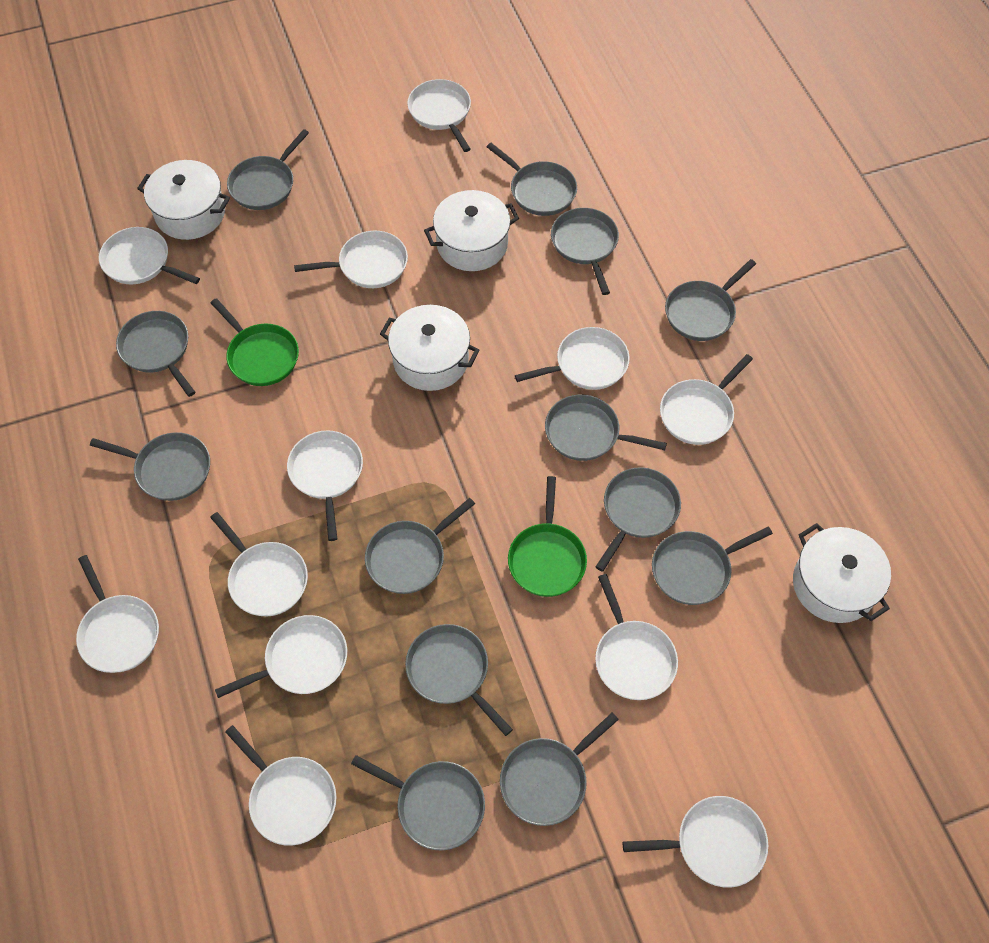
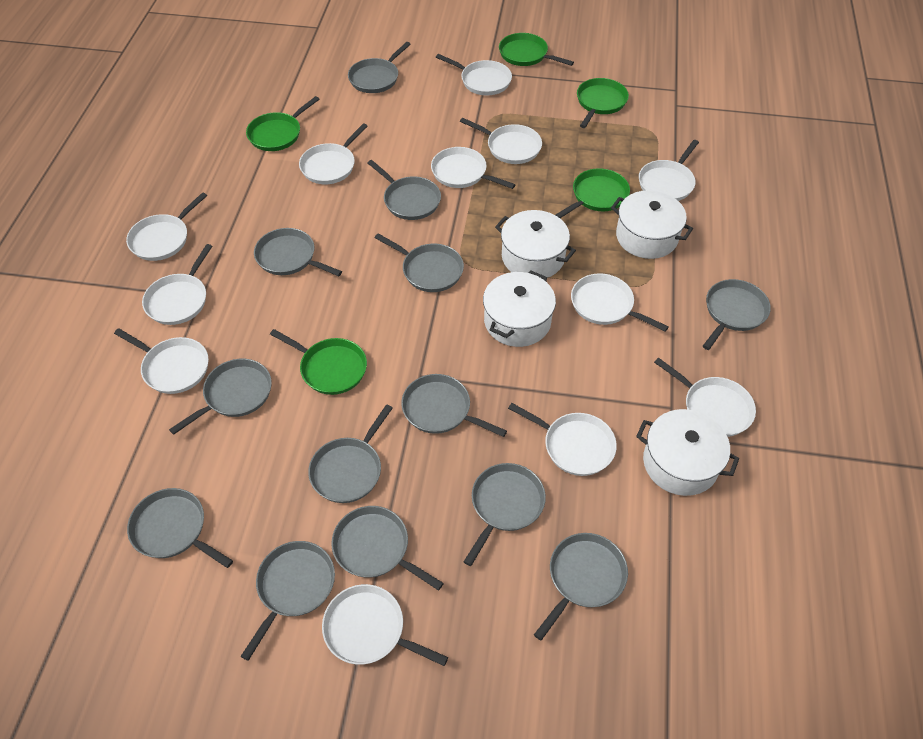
green pan: 2 -> 5

